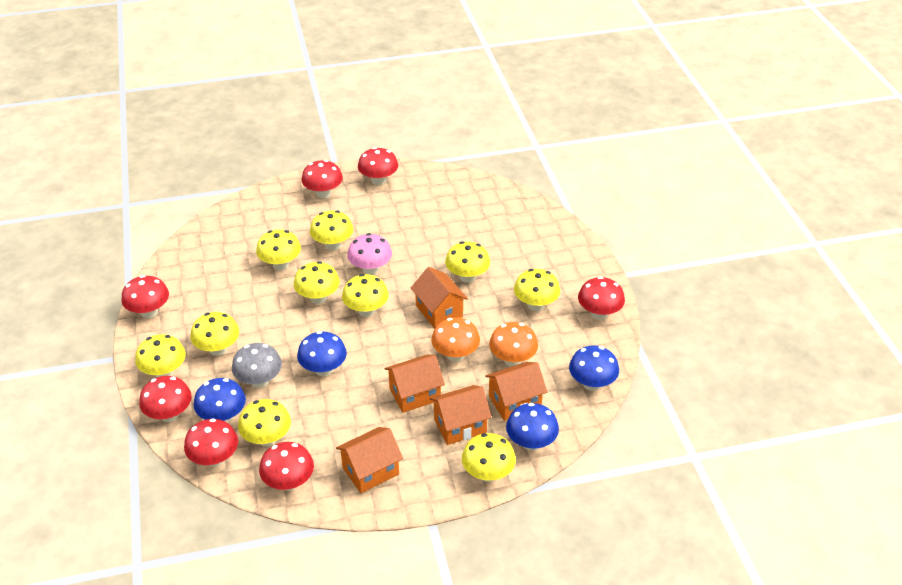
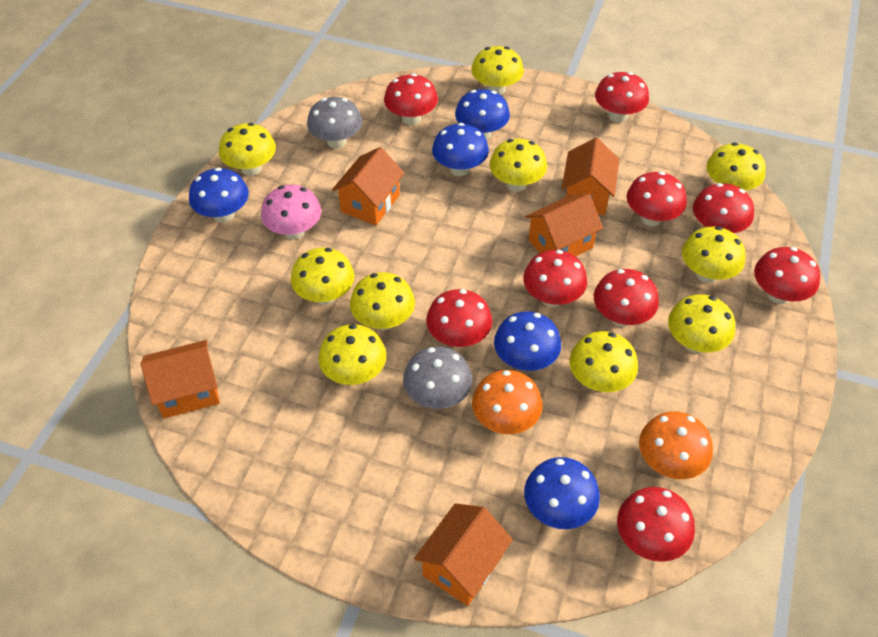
blue mushroom: 4 -> 5
grey mushroom: 1 -> 2
red mushroom: 7 -> 9

